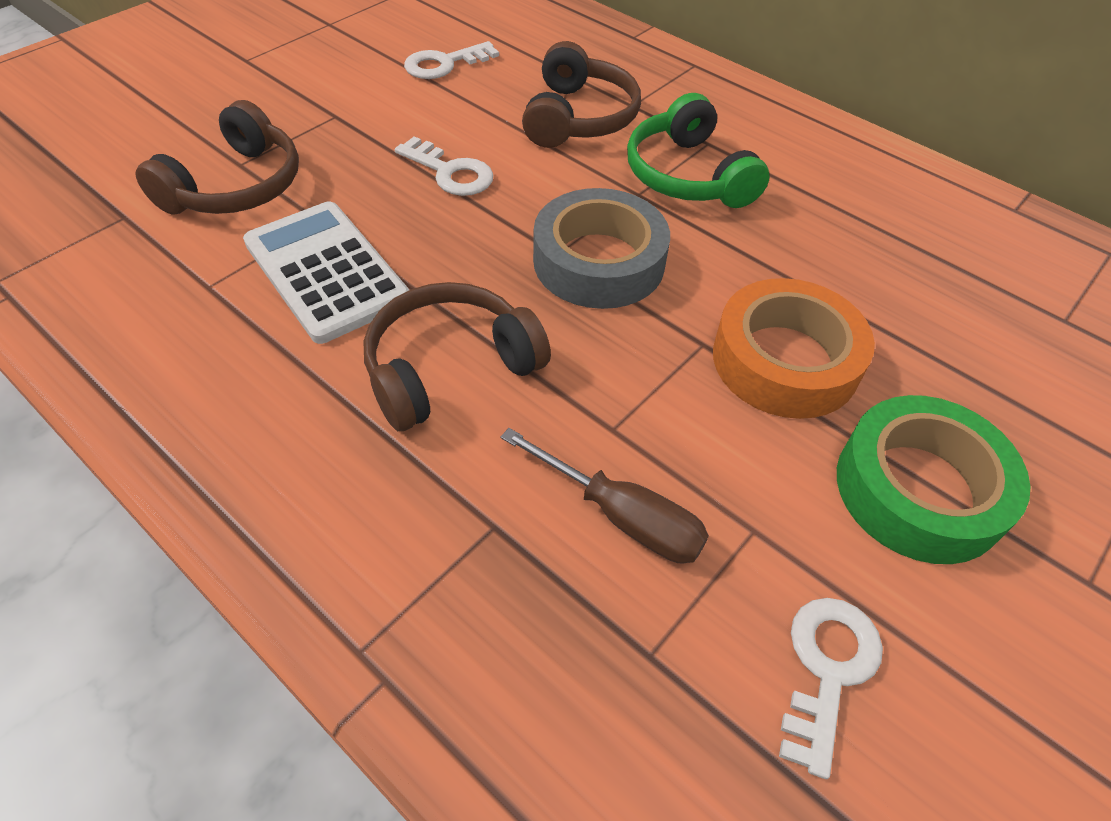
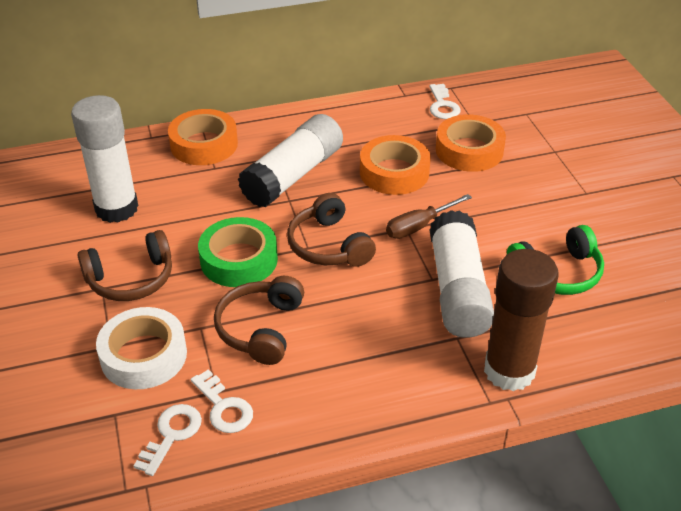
brown glue stick: 0 -> 1
grey tape: 1 -> 0
orange tape: 1 -> 3
white calculator: 1 -> 0
white glue stick: 0 -> 3
white tape: 0 -> 1

